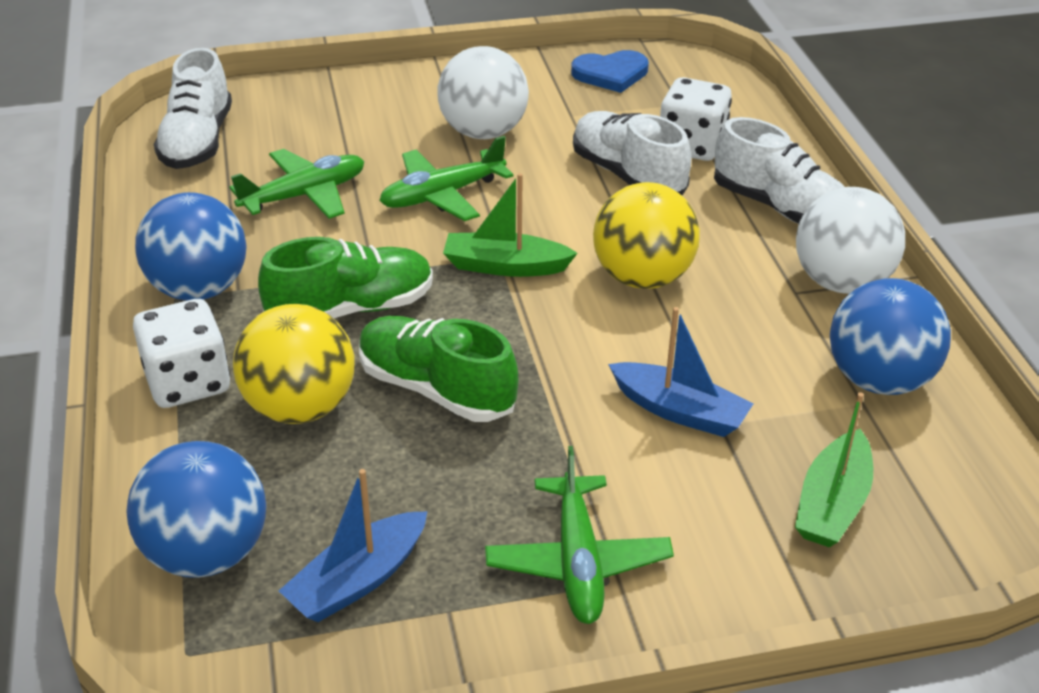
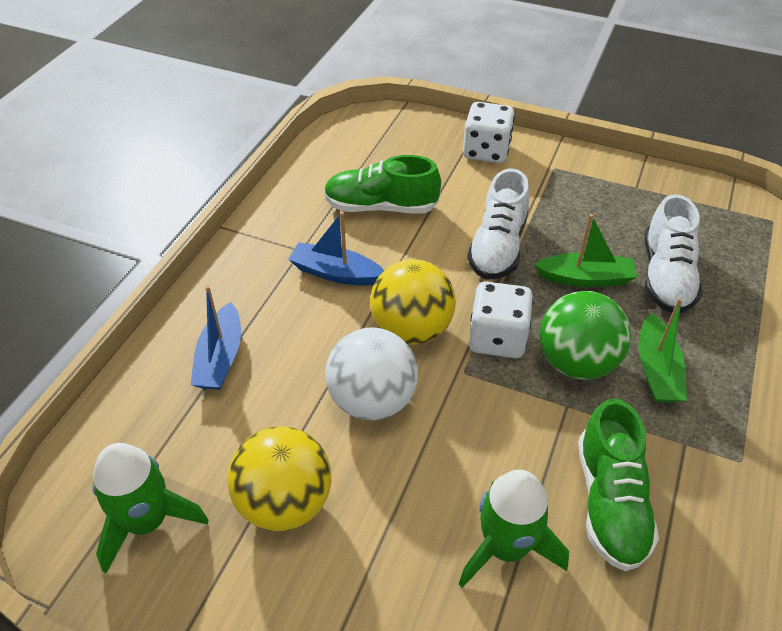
blue ball: 3 -> 0
blue heart: 1 -> 0
green ball: 0 -> 1
green plane: 3 -> 0
green rocket: 0 -> 2
white ball: 2 -> 1
white shoe: 3 -> 2

